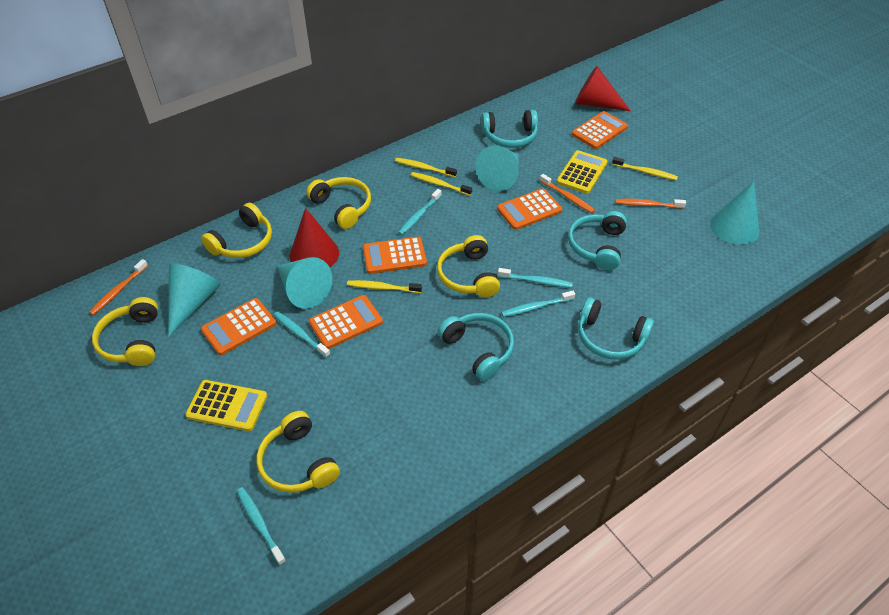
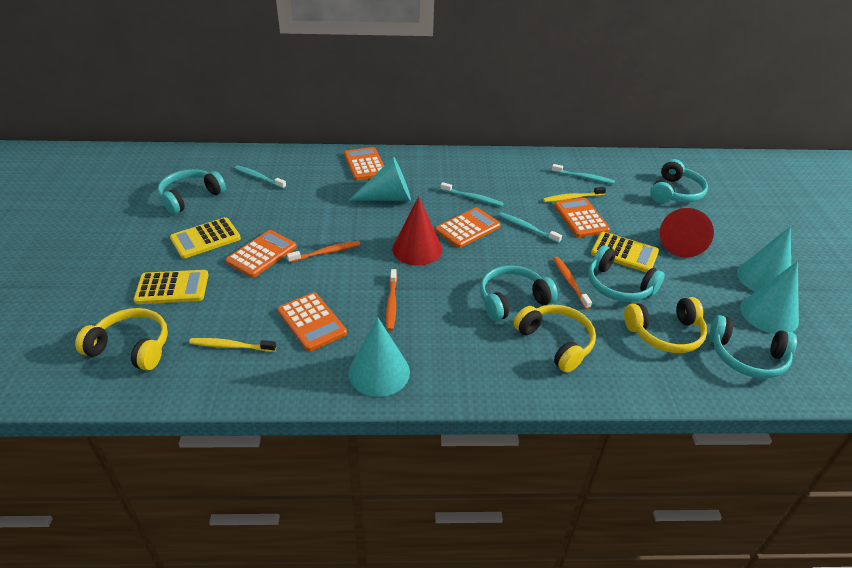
turquoise headphones: 4 -> 5
turquoise toothbrush: 5 -> 4
yellow calculator: 2 -> 3
yellow headphones: 5 -> 3
yellow toothbrush: 4 -> 2

